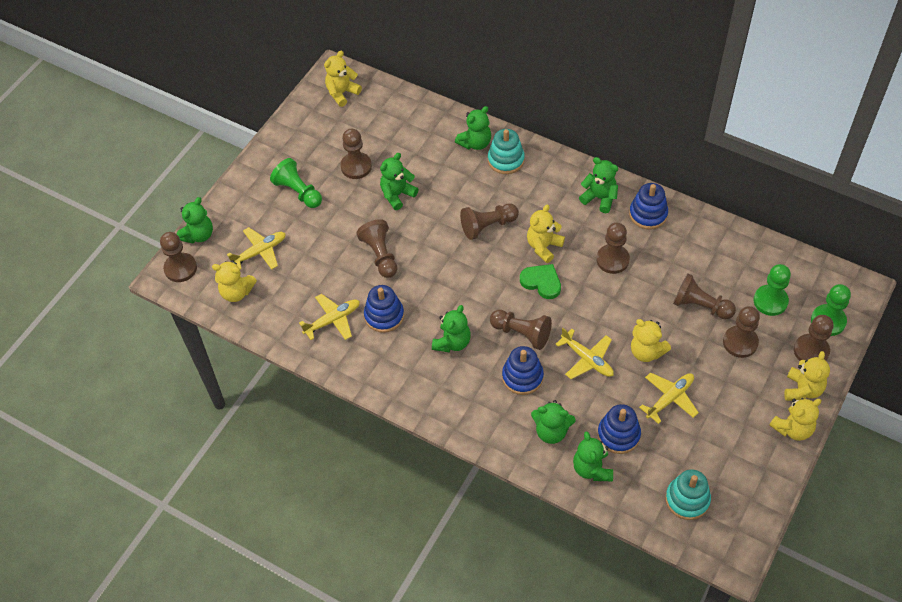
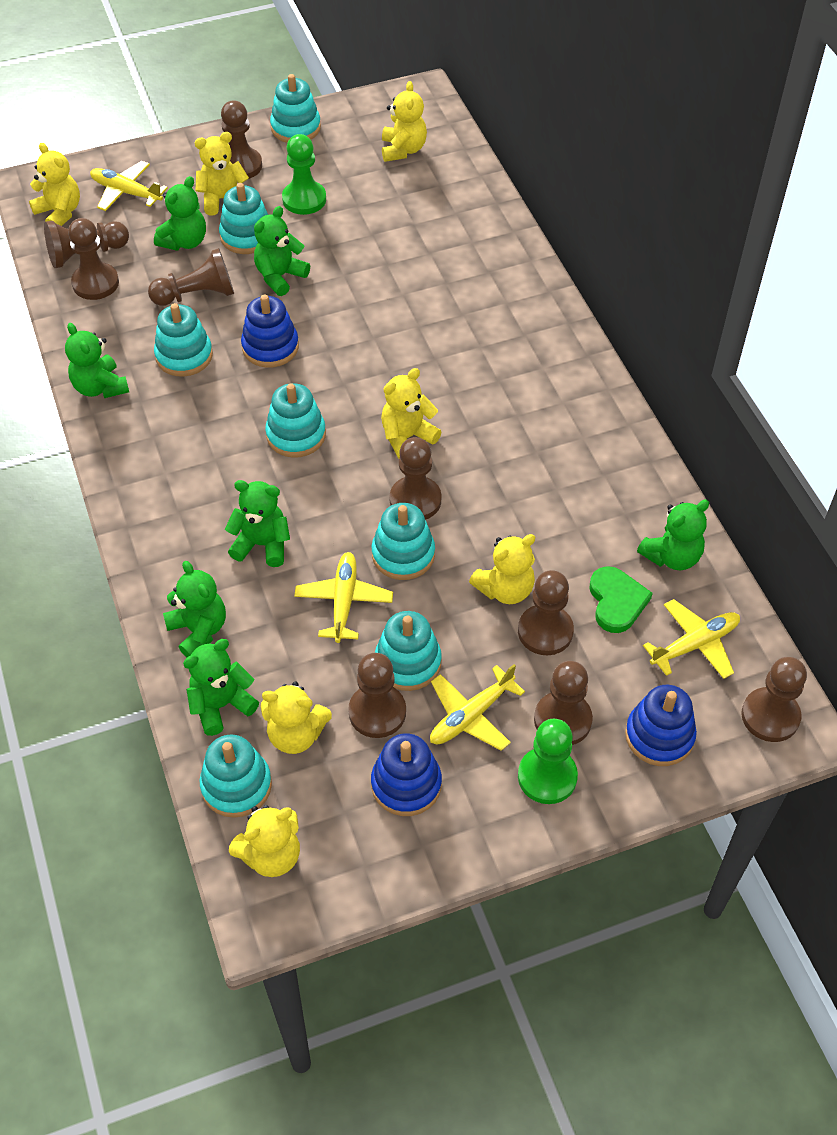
blue stacking toy: 4 -> 3
green pawn: 3 -> 2
turquoise stacking toy: 2 -> 7
yellow teddy bear: 6 -> 7

